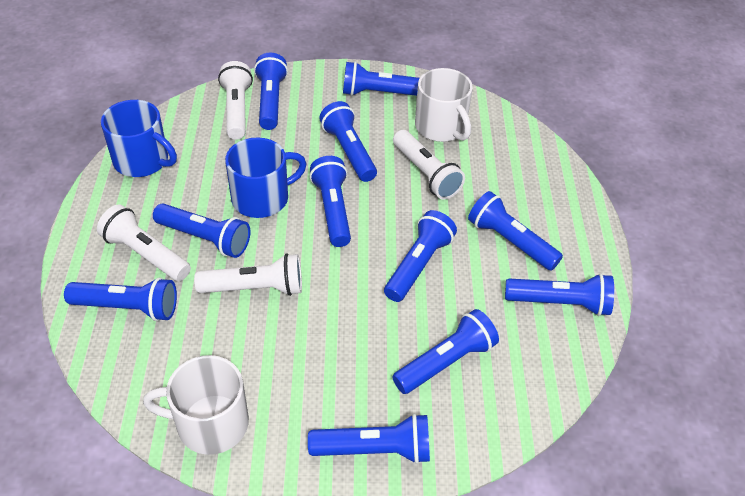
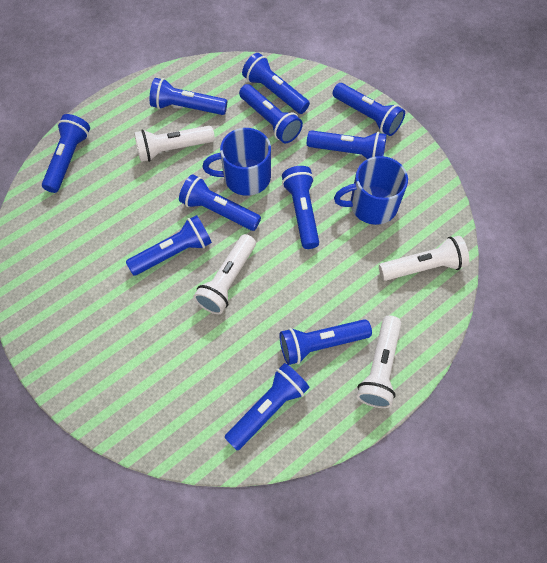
white mug: 2 -> 0

